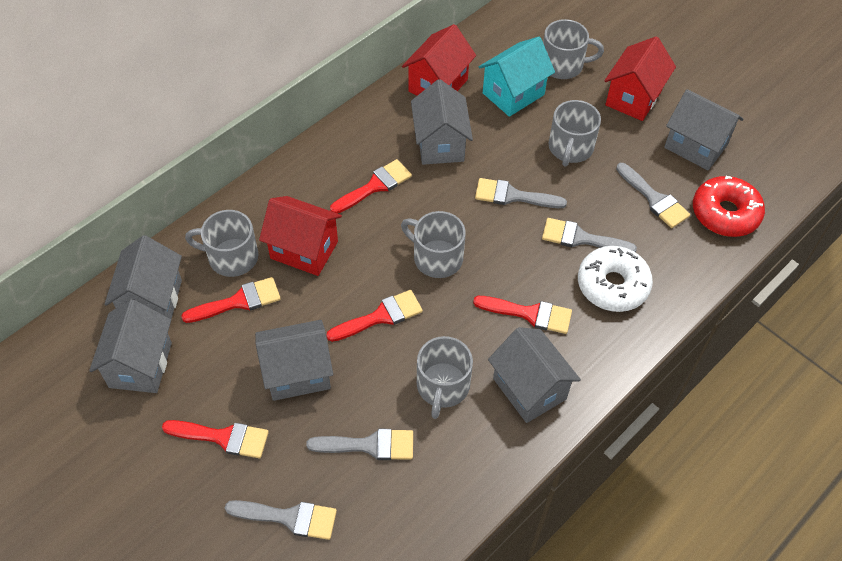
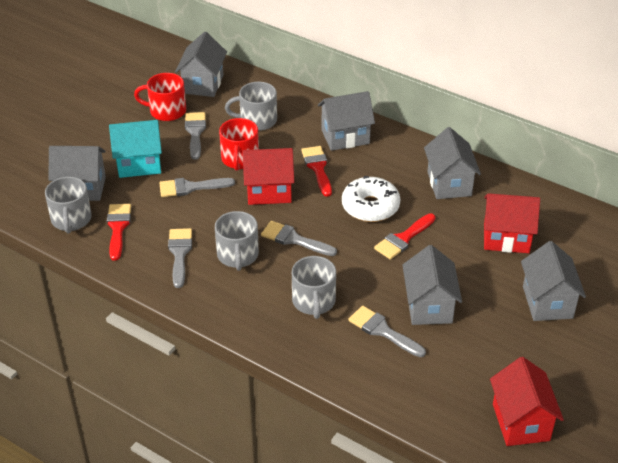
grey mug: 5 -> 4
red brush: 5 -> 3
red donut: 1 -> 0
red mug: 0 -> 2

